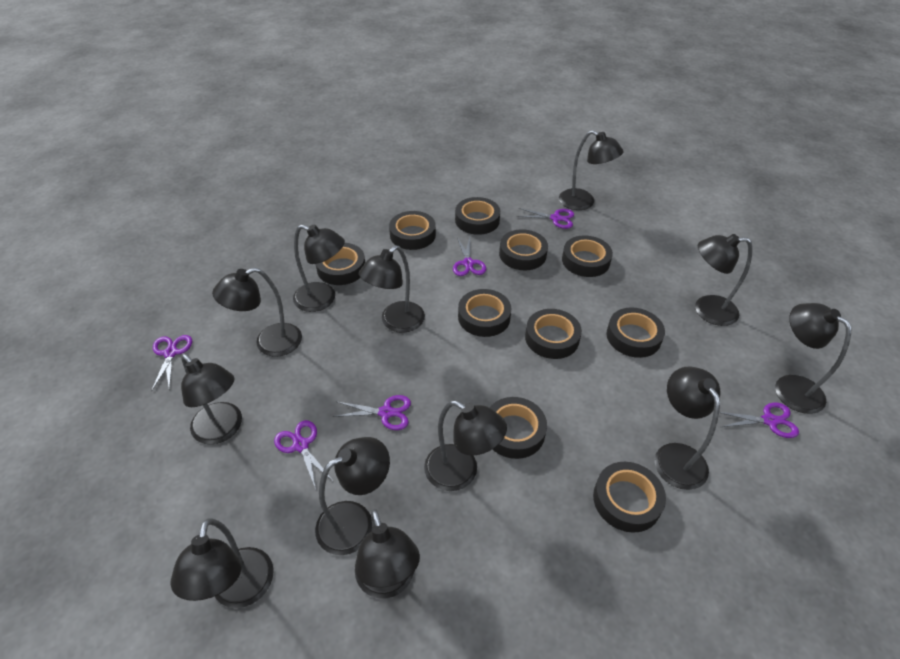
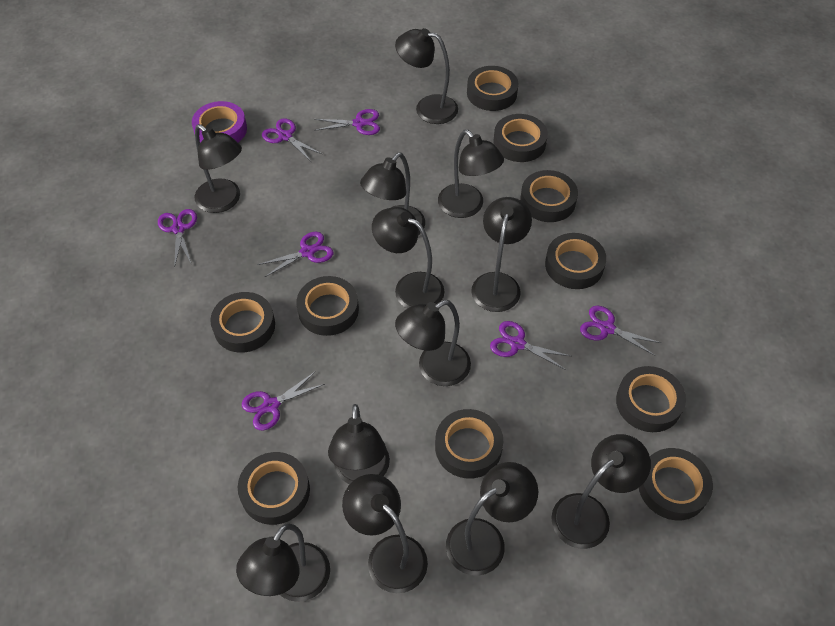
purple scissors: 6 -> 7
purple tape: 0 -> 1

